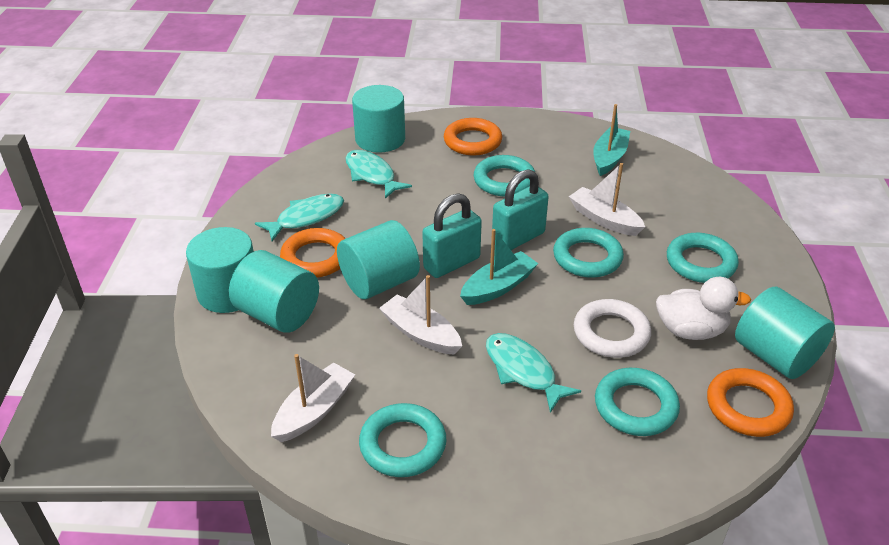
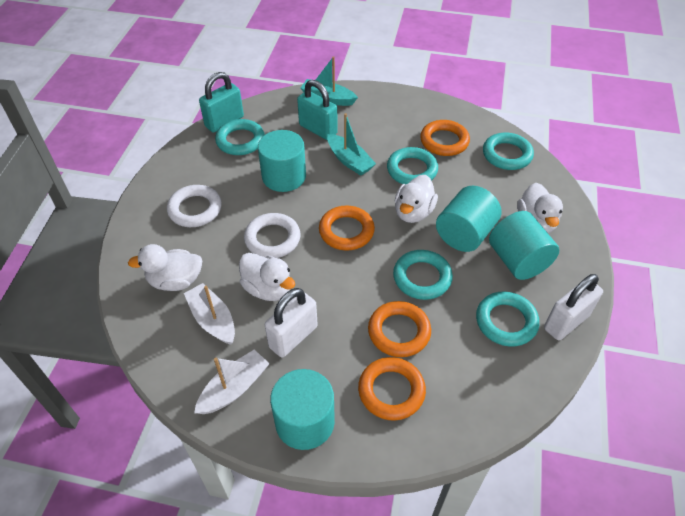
orange ring: 3 -> 4
turquoise cylinder: 5 -> 4
turquoise fish: 3 -> 0
white boat: 3 -> 2
white duck: 1 -> 4
white padlock: 0 -> 2
white ring: 1 -> 2

